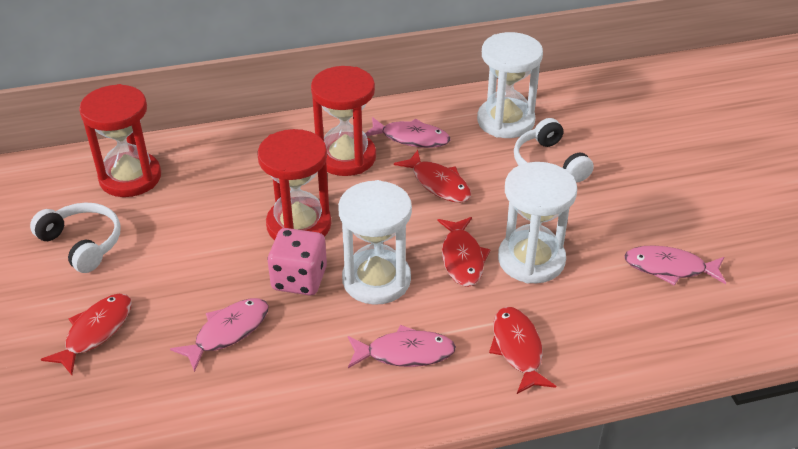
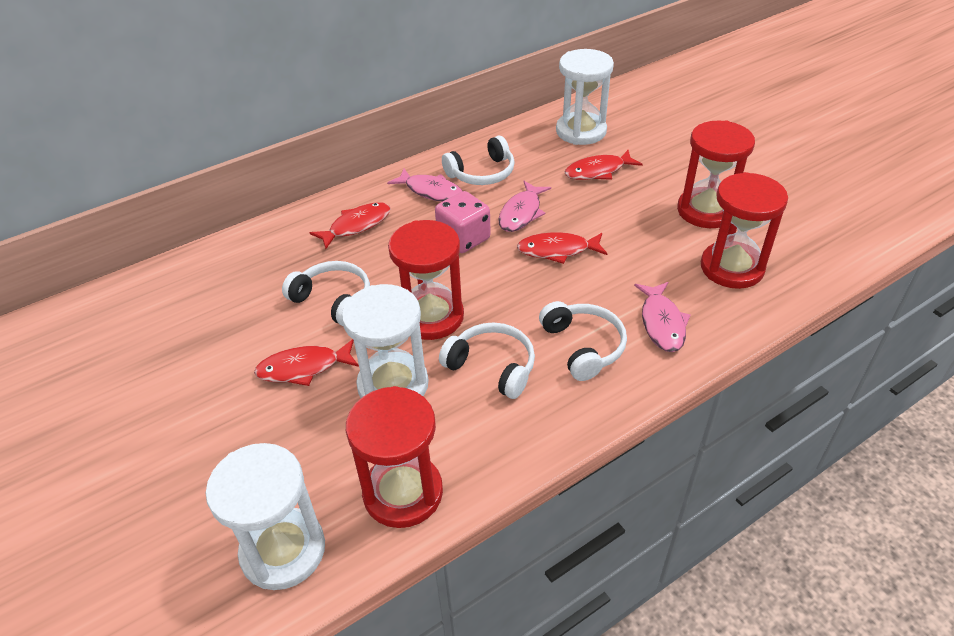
pink fish: 4 -> 3
red hourglass: 3 -> 4
white headphones: 2 -> 4

